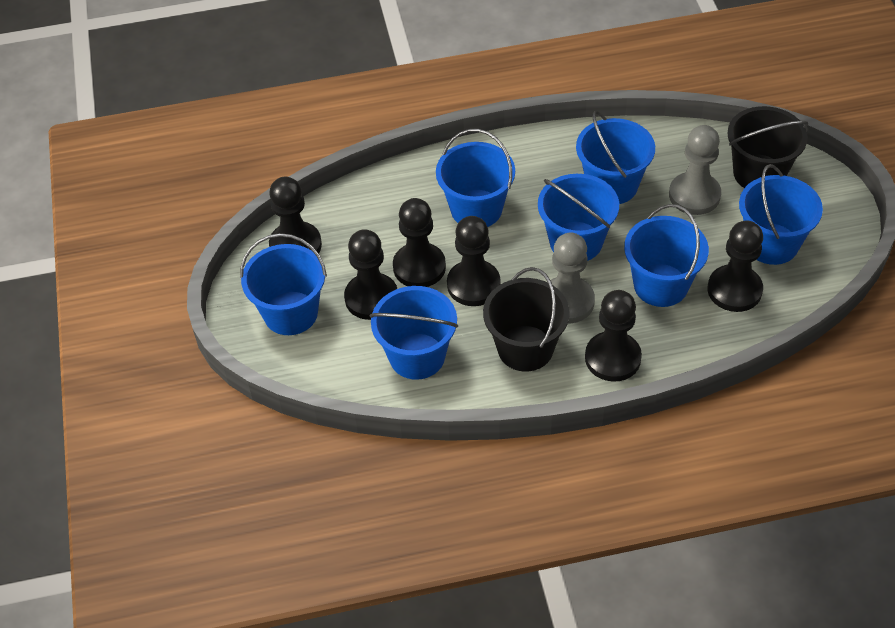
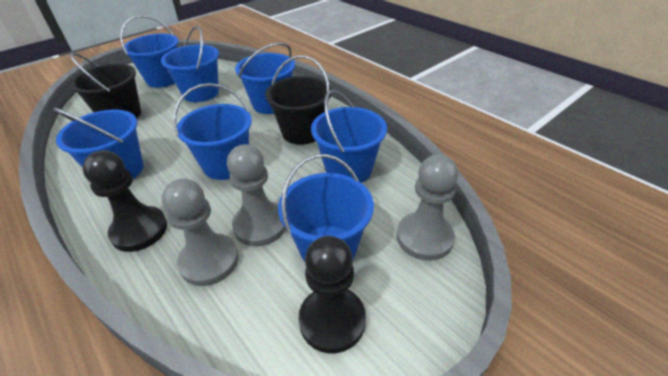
black pawn: 6 -> 2
grey pawn: 2 -> 3

